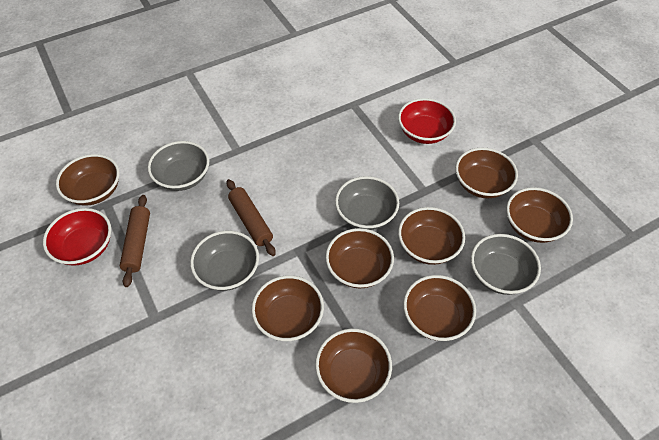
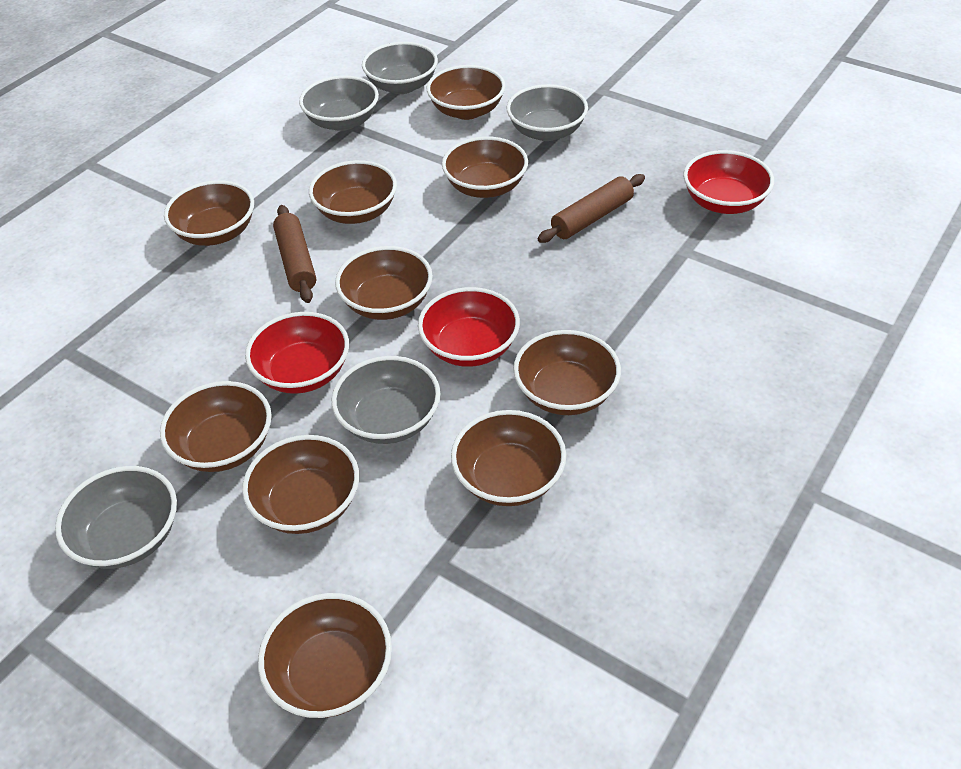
brown bowl: 8 -> 10
grey bowl: 4 -> 5
red bowl: 2 -> 3

